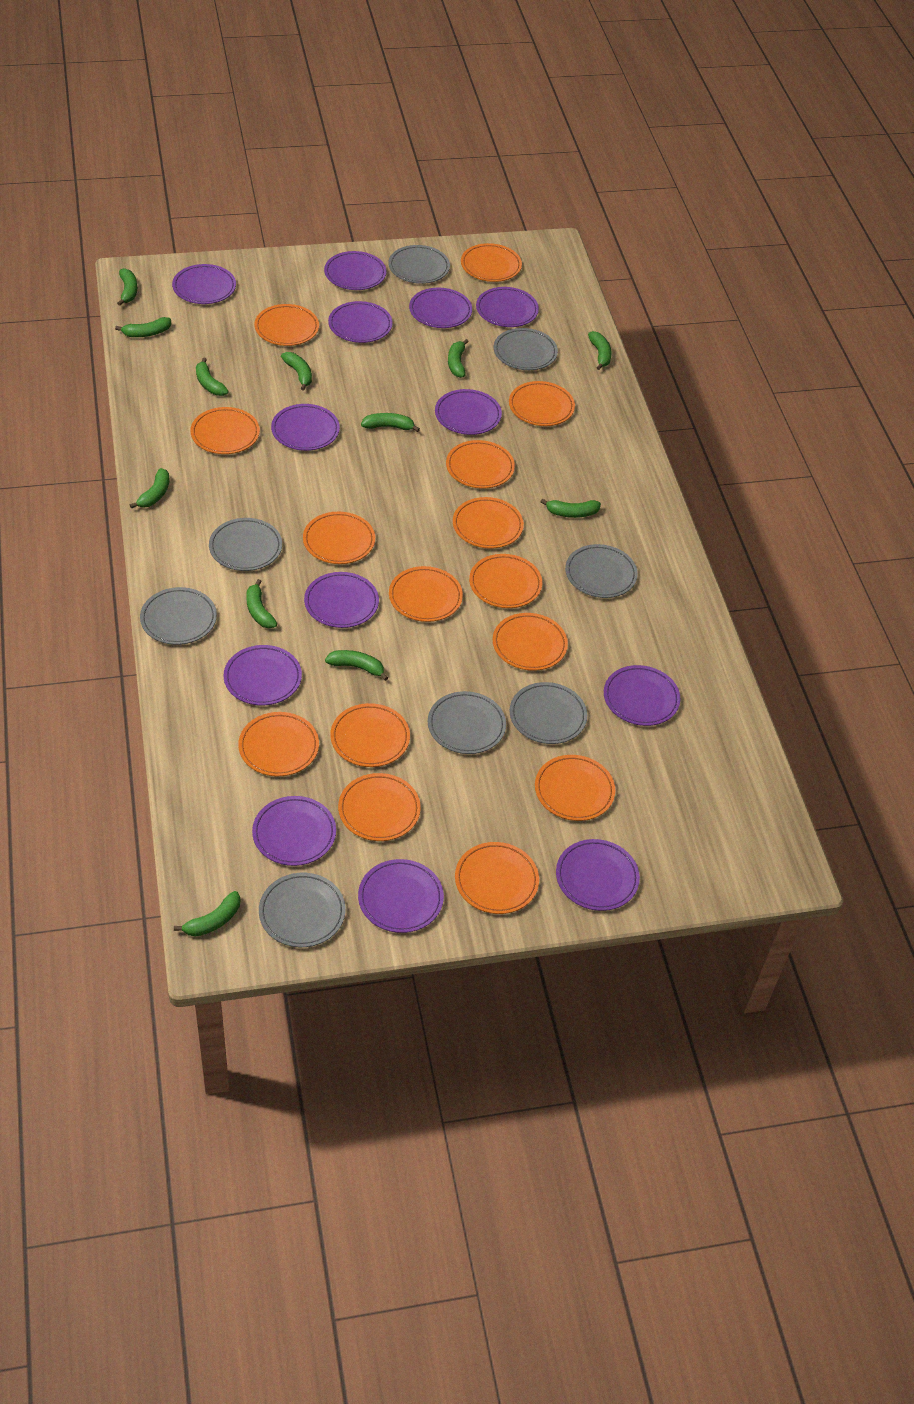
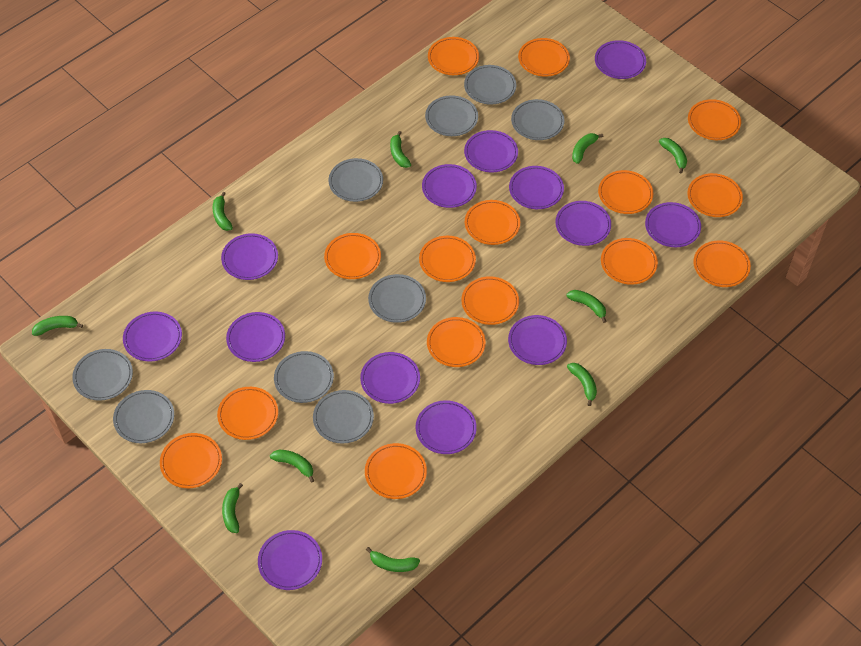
green banana: 12 -> 10
grey plate: 8 -> 9

